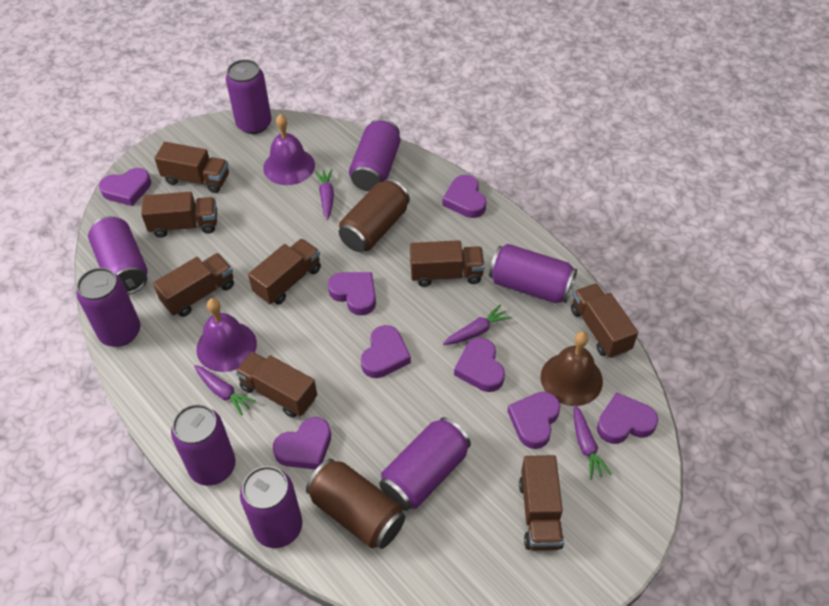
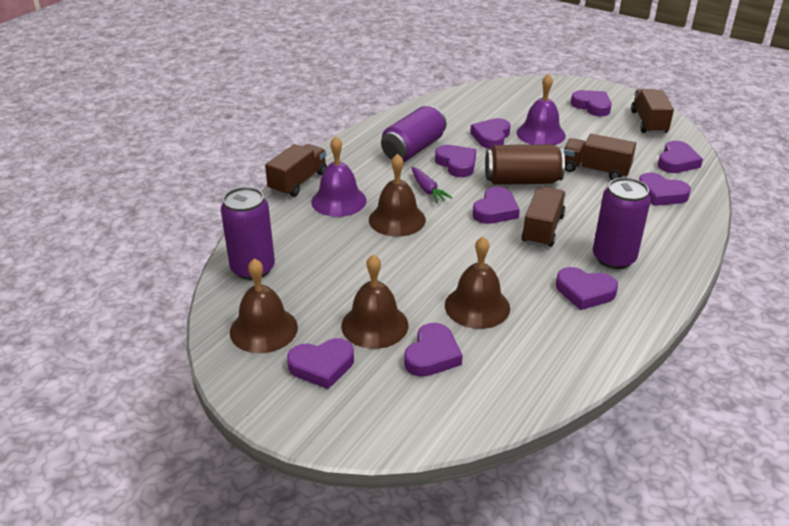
brown bell: 1 -> 4
brown can: 2 -> 1
brown truck: 8 -> 4
purple can: 8 -> 3
purple carrot: 4 -> 1
purple heart: 8 -> 9

